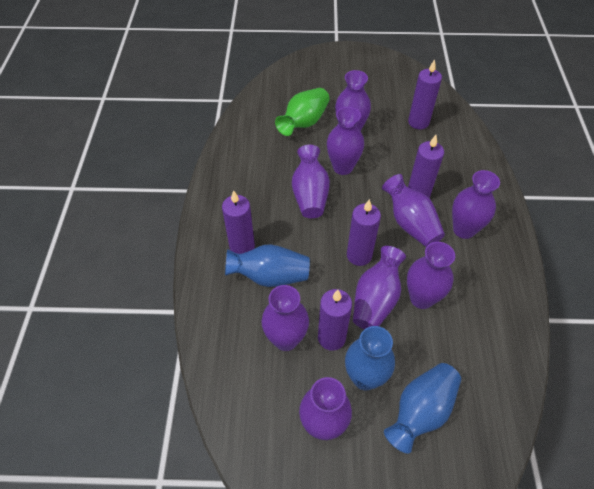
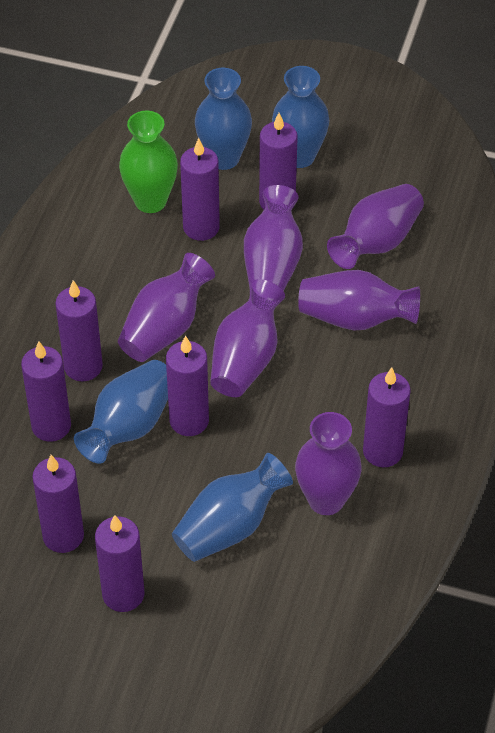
blue vase: 3 -> 4
purple candle: 5 -> 8
purple vase: 9 -> 6

